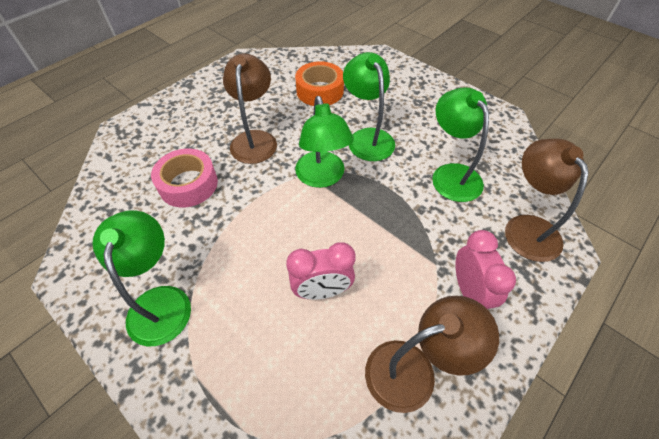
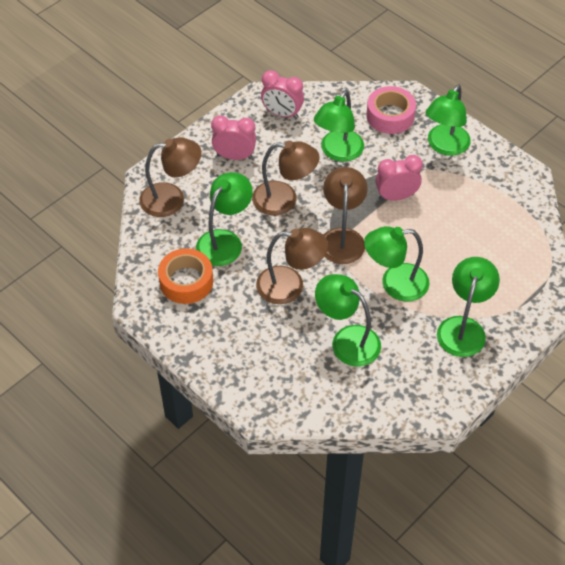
brown lamp: 3 -> 4
green lamp: 4 -> 6
pink clock: 2 -> 3

